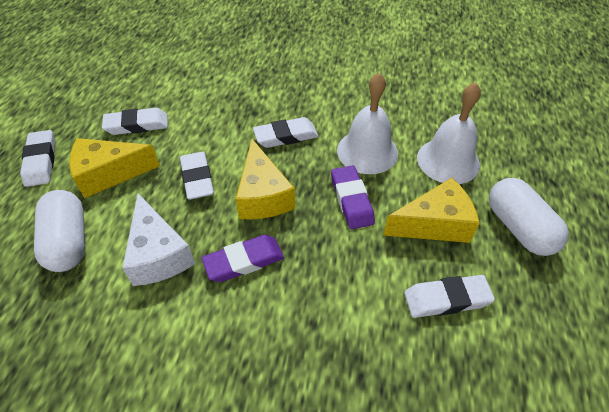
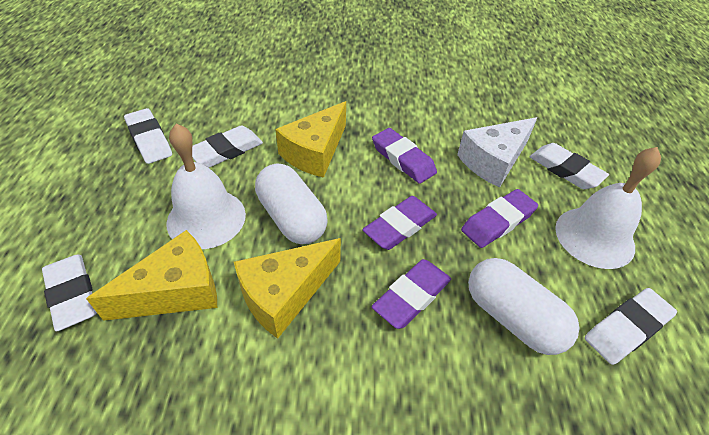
purple eraser: 2 -> 4

